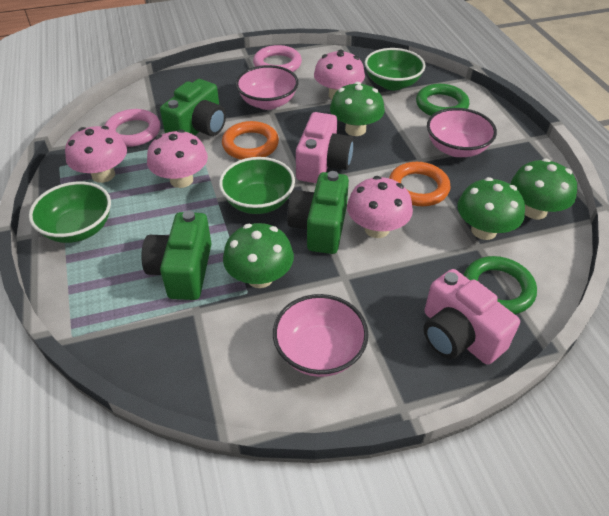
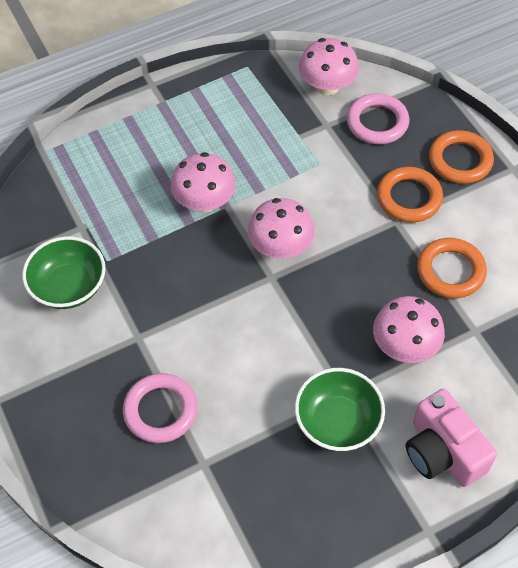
green bowl: 3 -> 2
green camera: 3 -> 0
green mushroom: 4 -> 0
green ring: 2 -> 0
orange ring: 2 -> 3
pink bowl: 3 -> 0
pink camera: 2 -> 1

